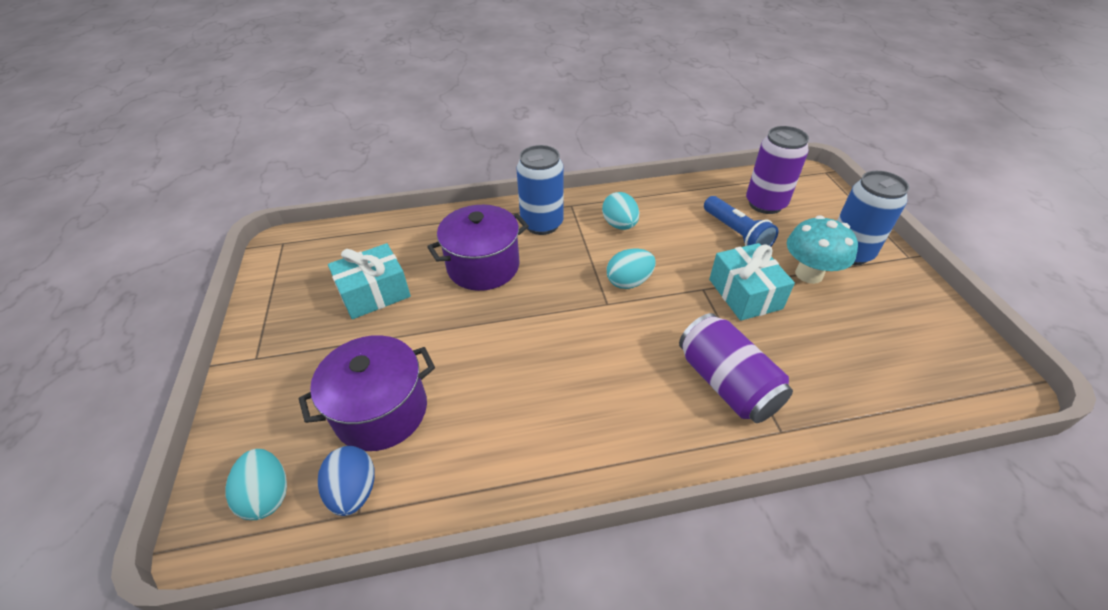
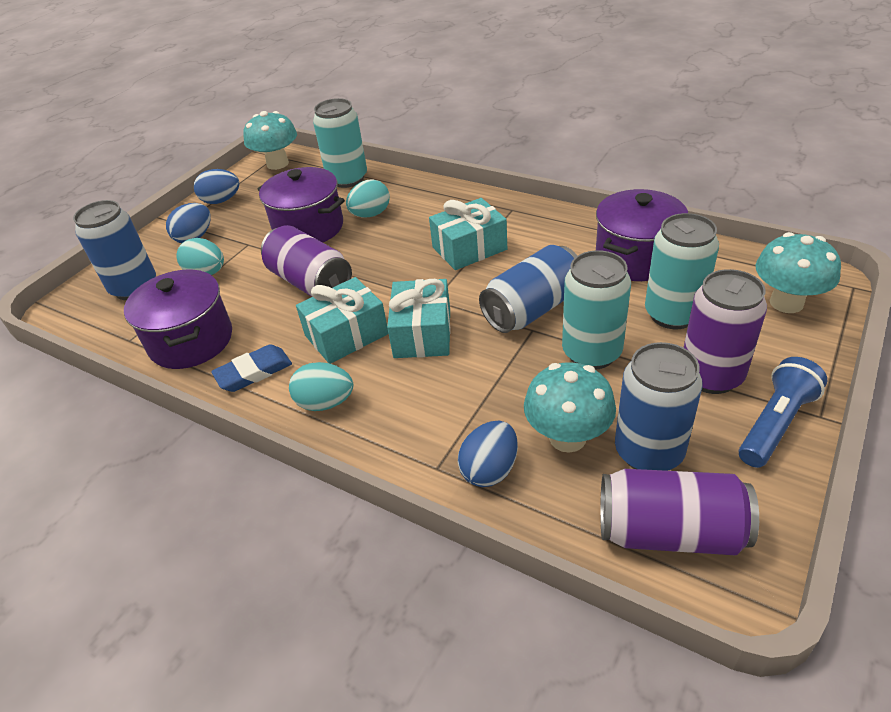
blue can: 2 -> 3
blue egg: 1 -> 3
blue eraser: 0 -> 1
purple can: 2 -> 3
purple pot: 2 -> 3
turquoise can: 0 -> 3
turquoise gift: 2 -> 3
turquoise mushroom: 1 -> 3

